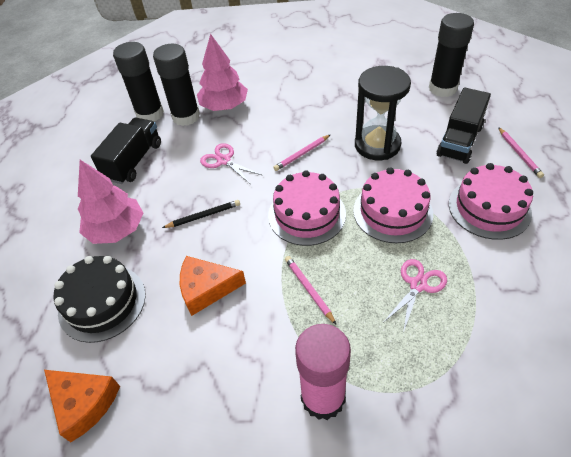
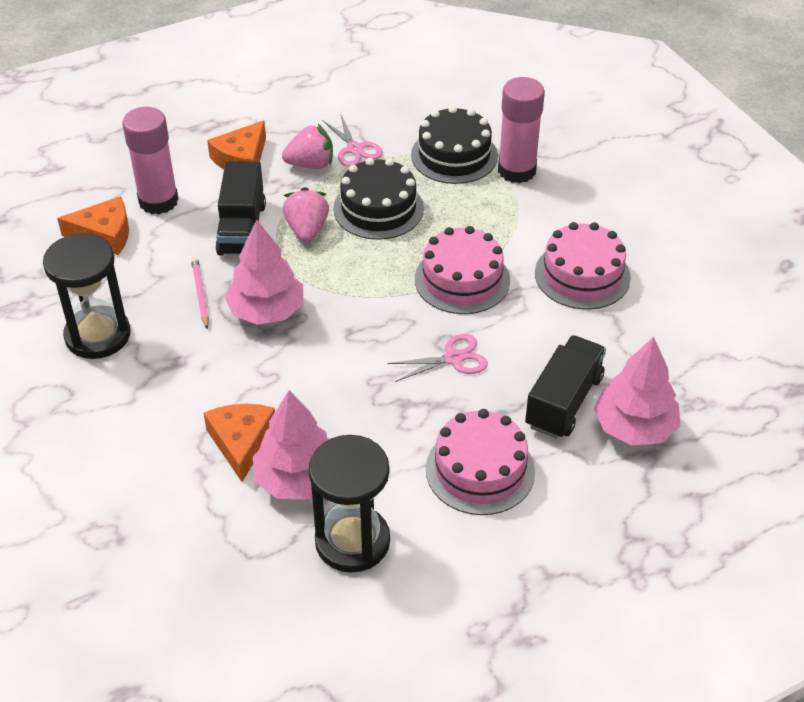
black cake: 1 -> 2
black glue stick: 3 -> 0
black hourglass: 1 -> 2
black pencil: 1 -> 0
orange cheese: 2 -> 3
pink glue stick: 1 -> 2
pink pencil: 3 -> 1
pink strawberry: 0 -> 2
pink tree: 2 -> 3

